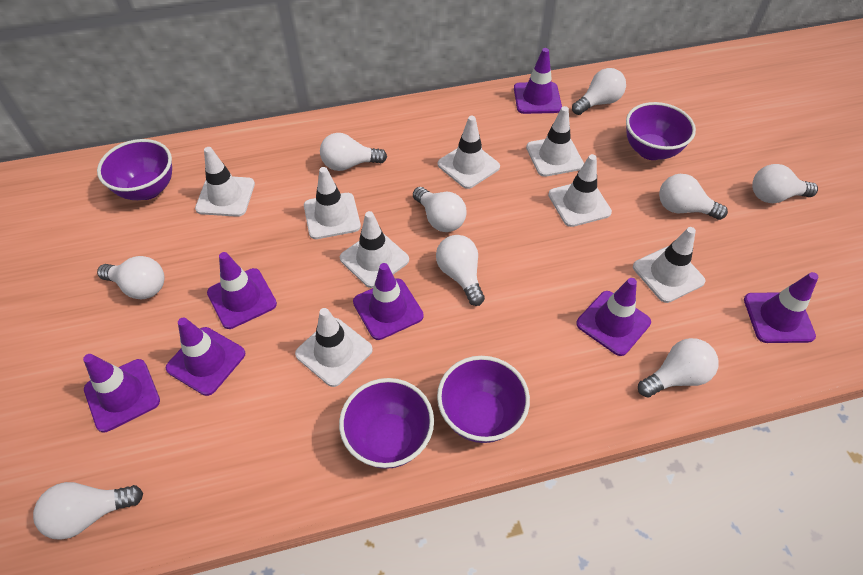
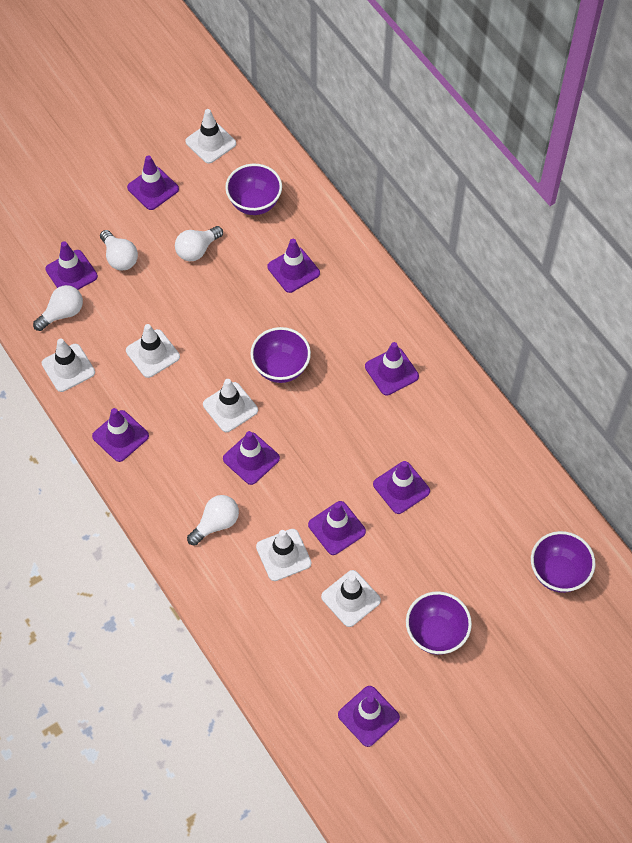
purple traffic cone: 7 -> 9
white light bulb: 9 -> 4
white traffic cone: 8 -> 6

